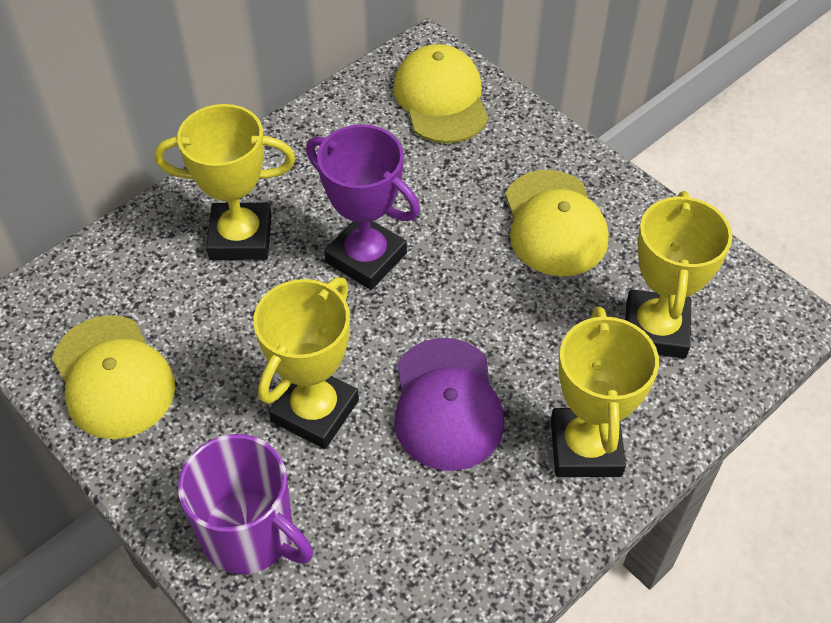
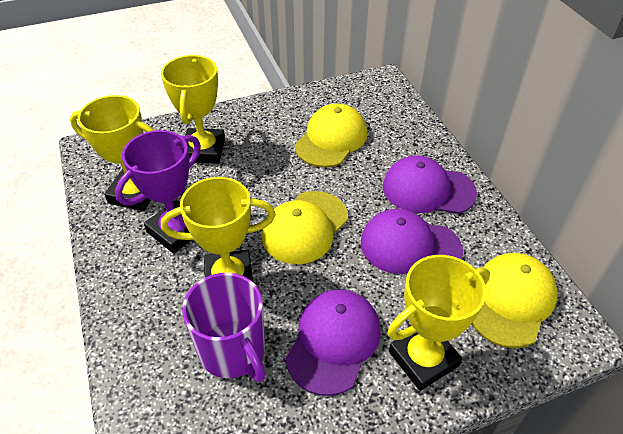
purple cap: 1 -> 3

